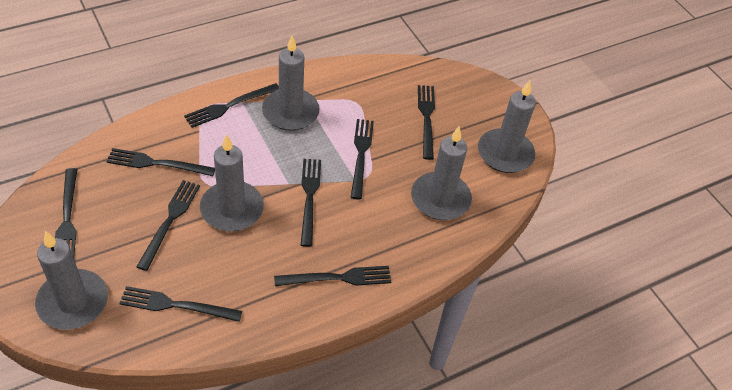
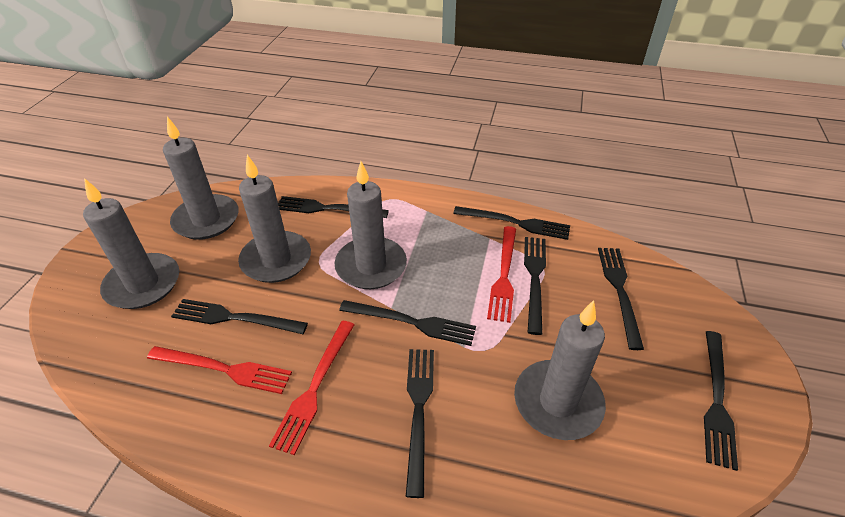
black fork: 9 -> 8
red fork: 0 -> 3

